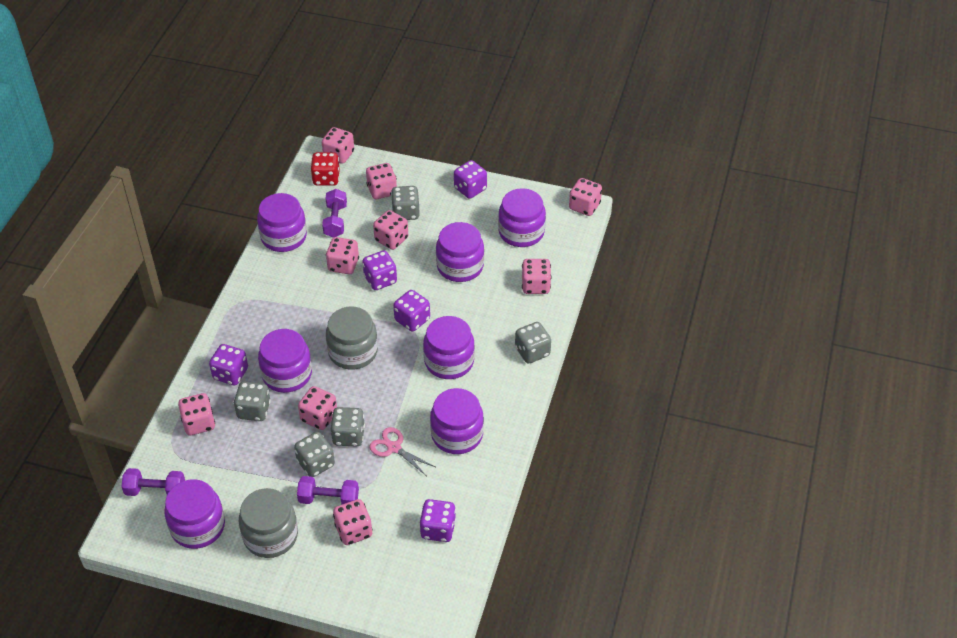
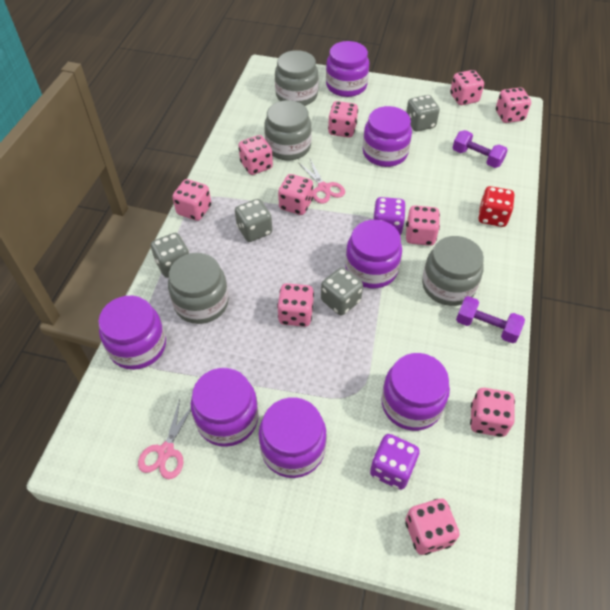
grey dice: 5 -> 4
grey jar: 2 -> 4
pink dice: 9 -> 10
pink scissors: 1 -> 2
purple dice: 5 -> 2
purple dumbbell: 3 -> 2

